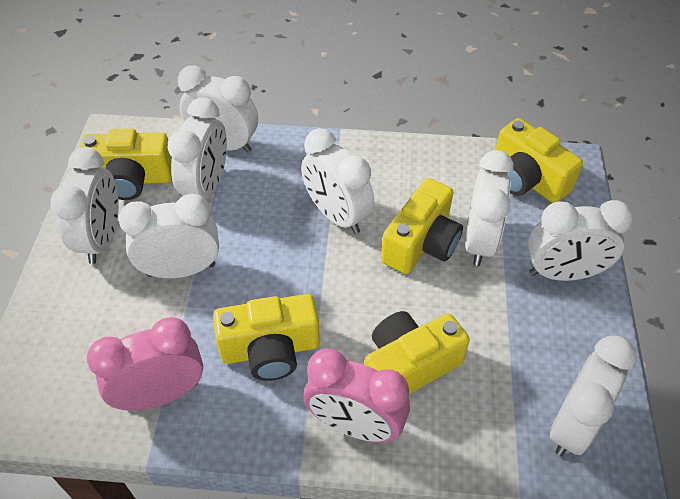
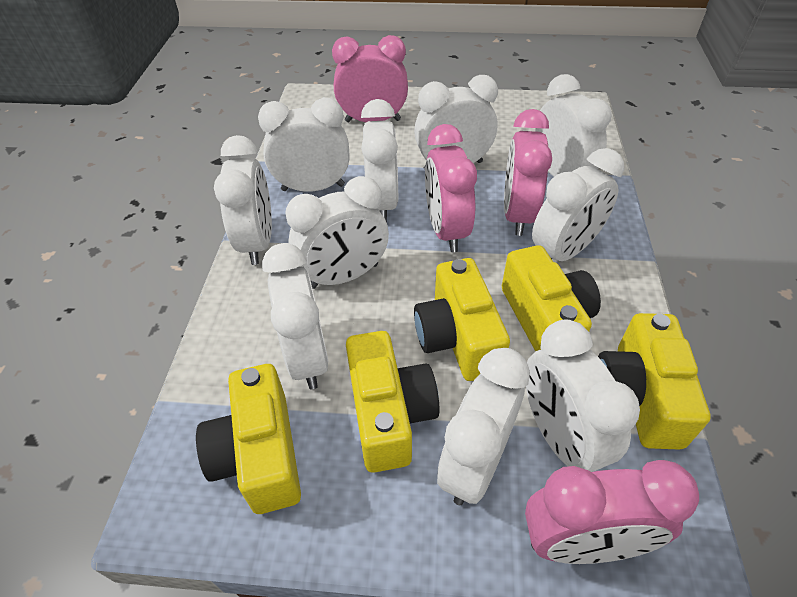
pink clock: 2 -> 4
white clock: 8 -> 10

